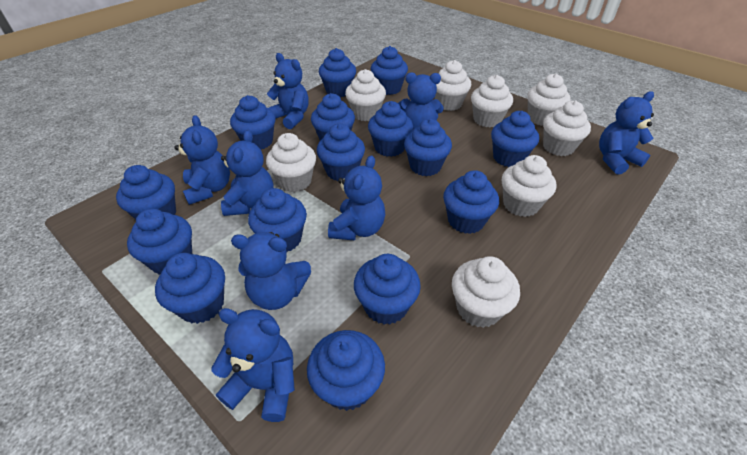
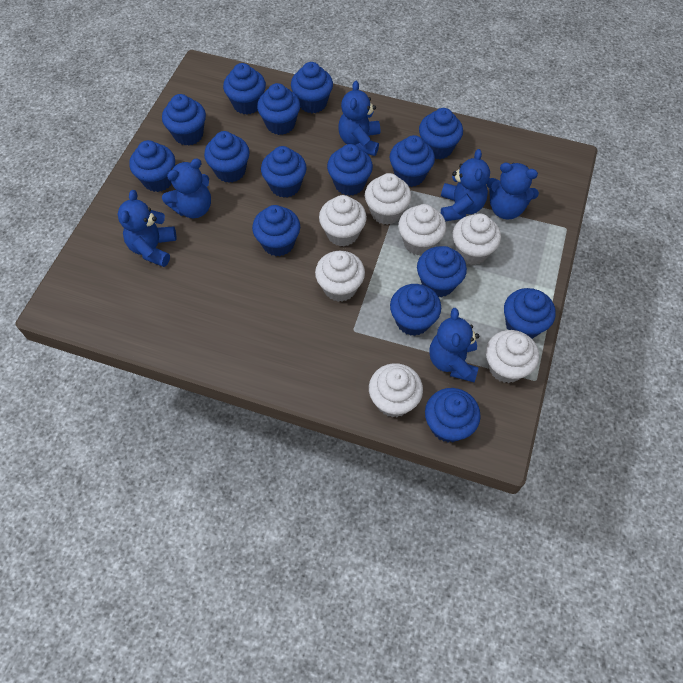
blue teddy bear: 8 -> 6
white cupcake: 8 -> 7

